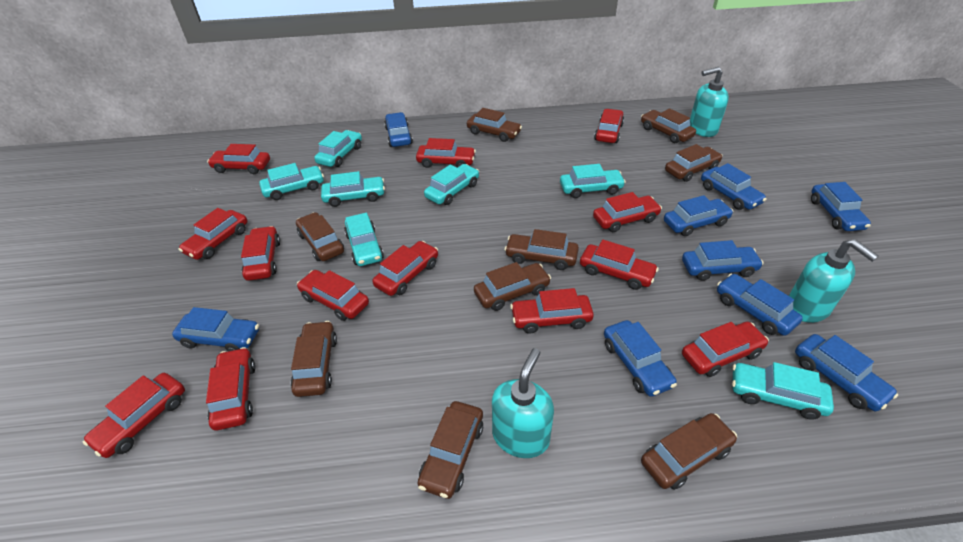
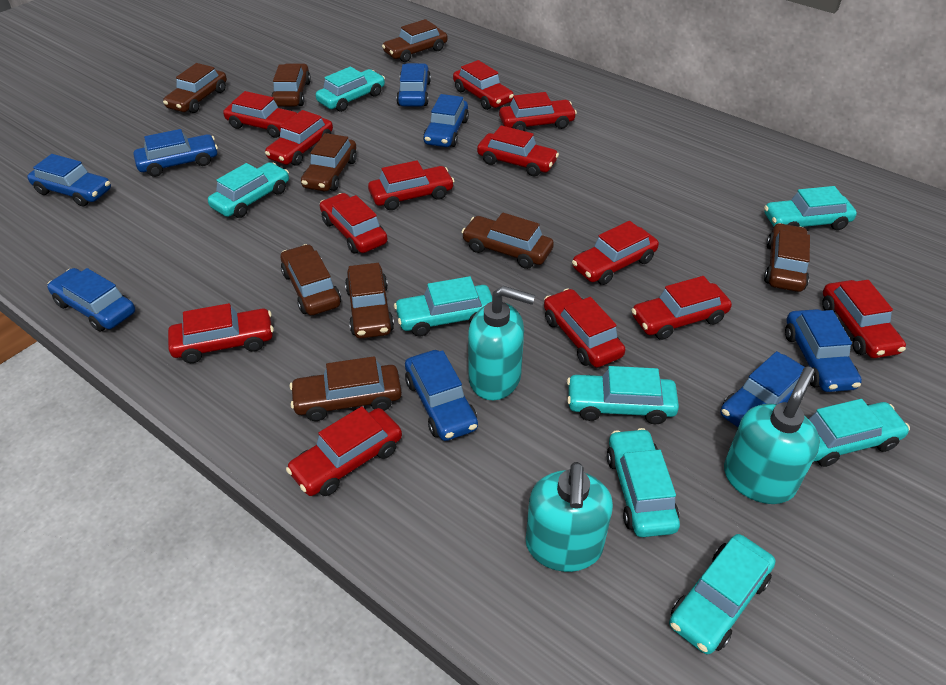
blue car: 9 -> 8
turquoise car: 7 -> 8

